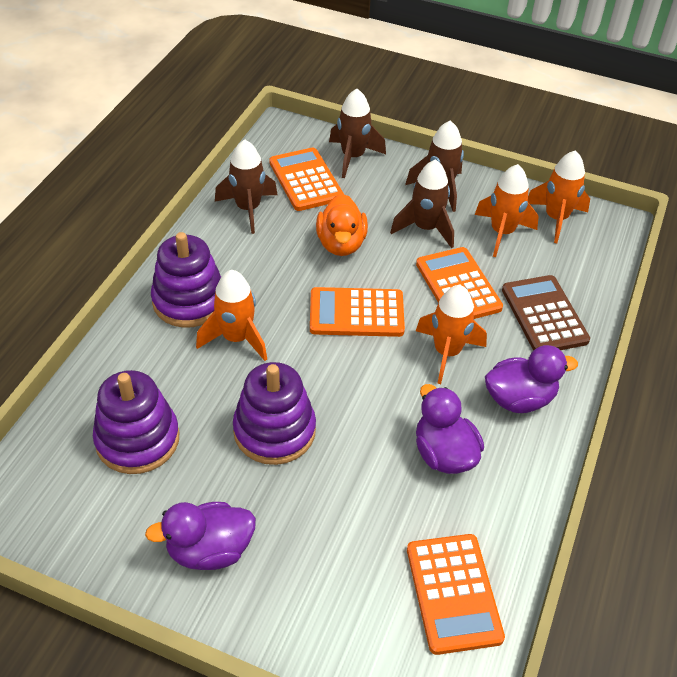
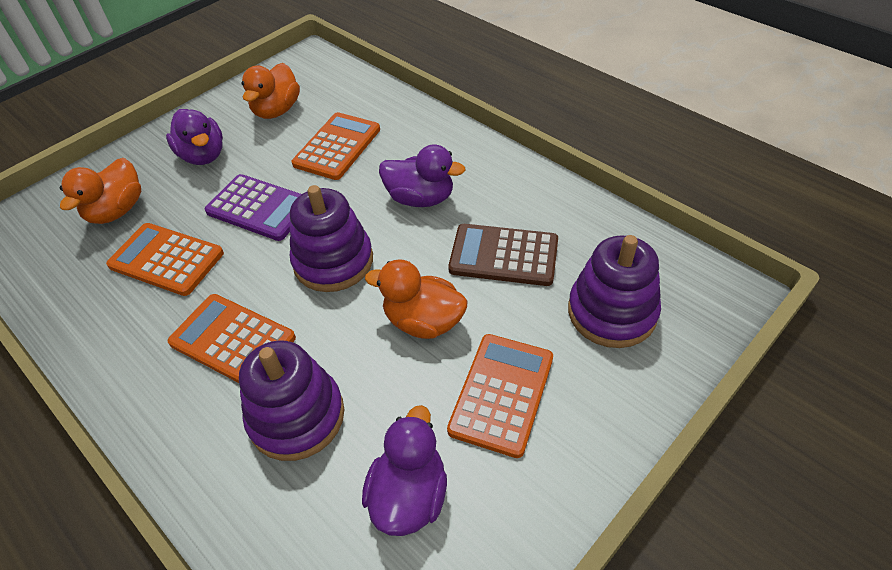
brown rocket: 4 -> 0
orange duck: 1 -> 3
orange rocket: 4 -> 0
purple calculator: 0 -> 1

